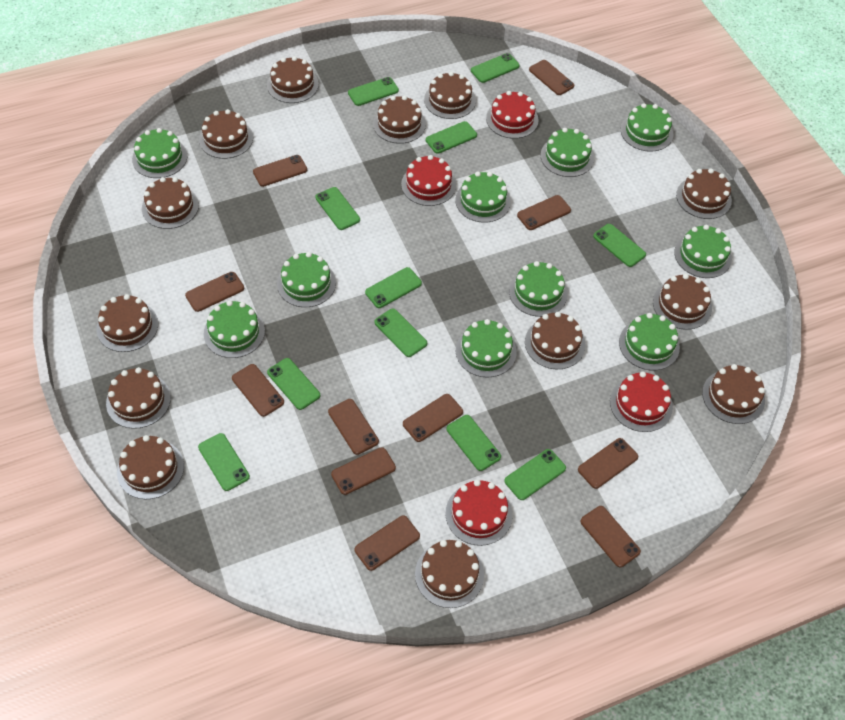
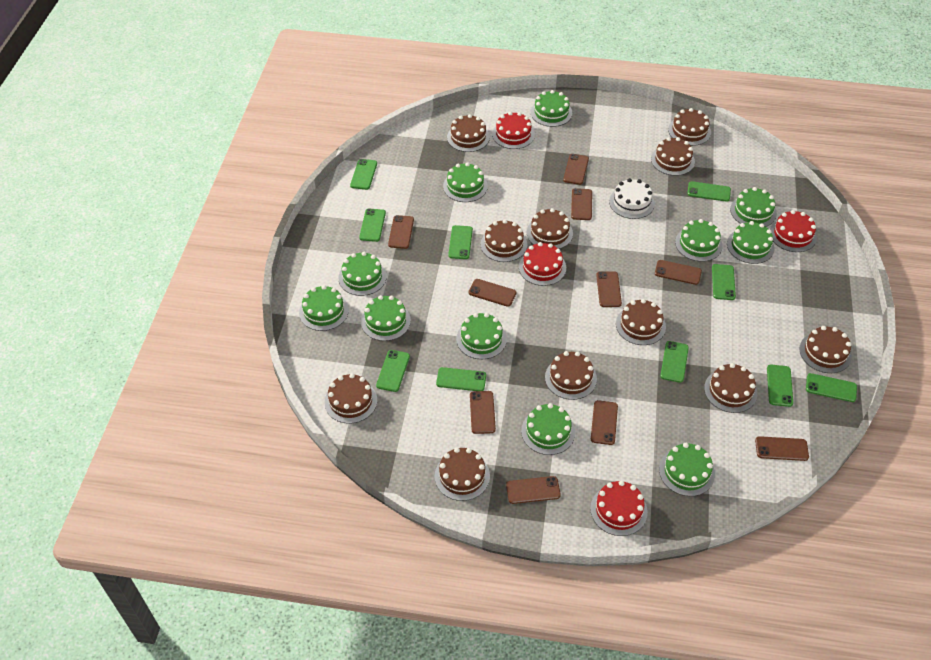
brown cake: 13 -> 11
brown phone: 11 -> 10
green cake: 10 -> 11
green phone: 11 -> 10
white cake: 0 -> 1

